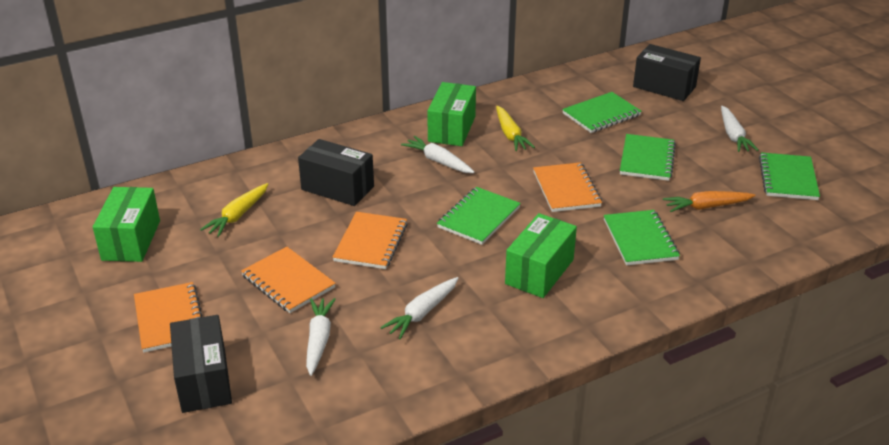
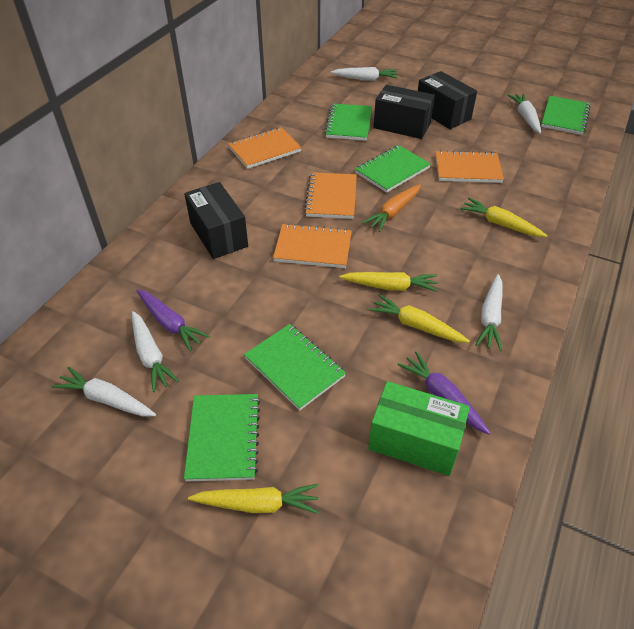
green box: 3 -> 1
purple carrot: 0 -> 2
white carrot: 4 -> 5
yellow carrot: 2 -> 4

